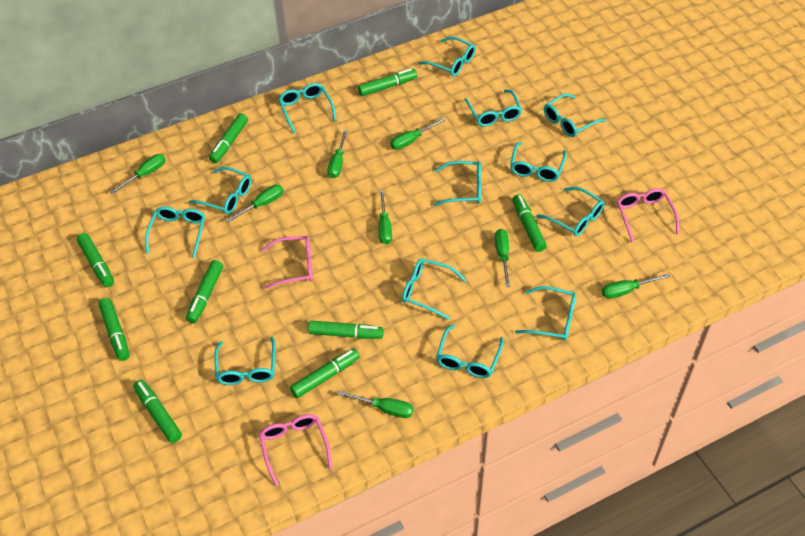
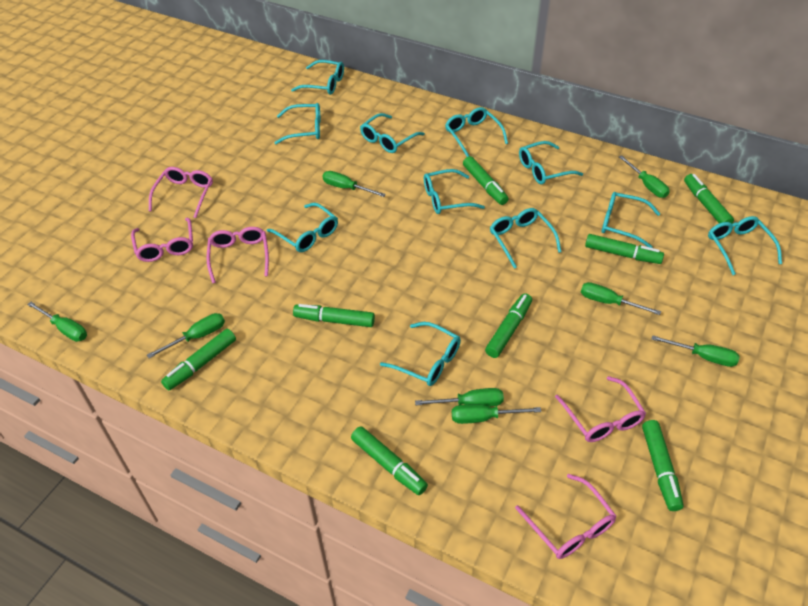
green marker: 9 -> 8
pink glasses: 3 -> 5
turquoise glasses: 13 -> 11

